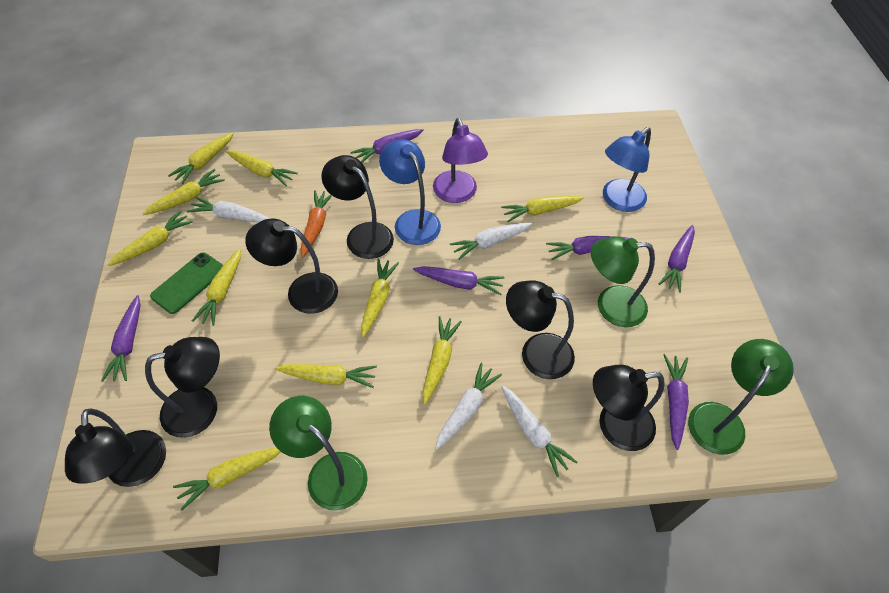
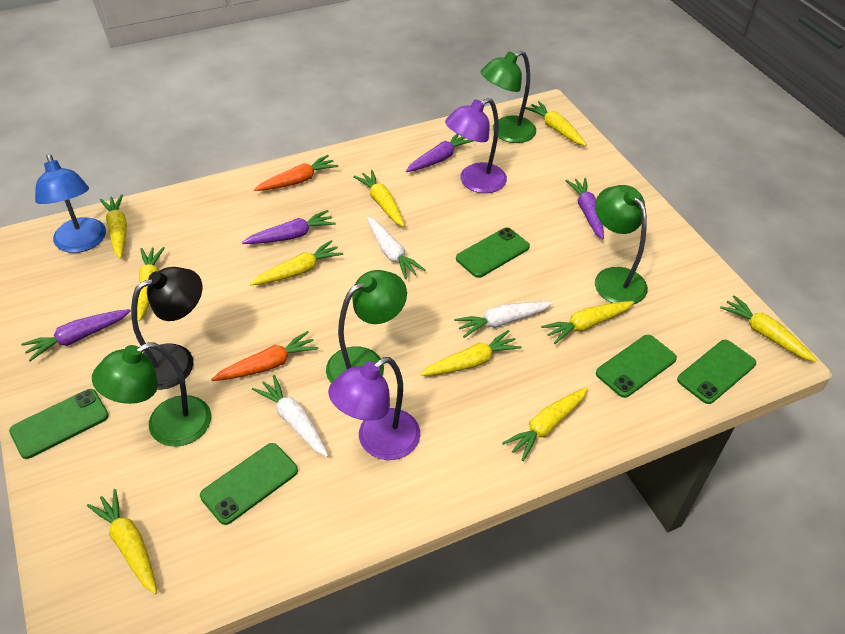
black lamp: 6 -> 1
blue lamp: 2 -> 1
green lamp: 3 -> 4
green phone: 1 -> 5
orange carrot: 1 -> 2
purple carrot: 6 -> 4
purple lamp: 1 -> 2
white carrot: 4 -> 3

